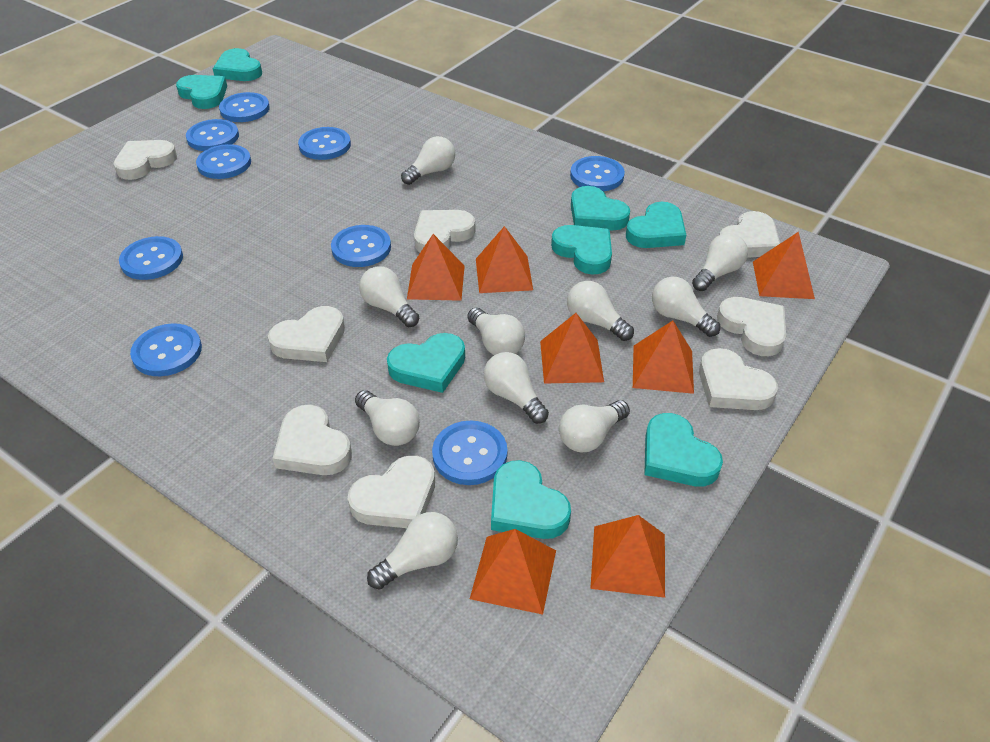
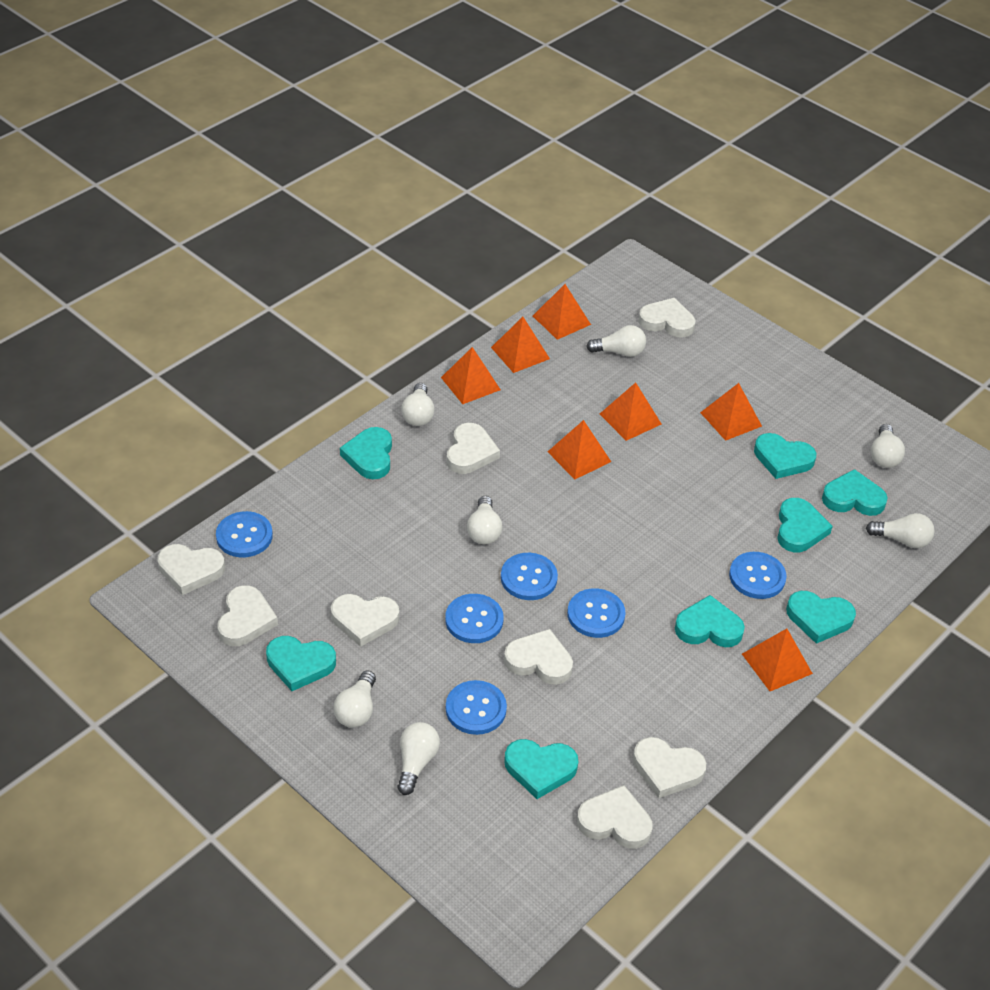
blue button: 9 -> 6
white light bulb: 10 -> 7

